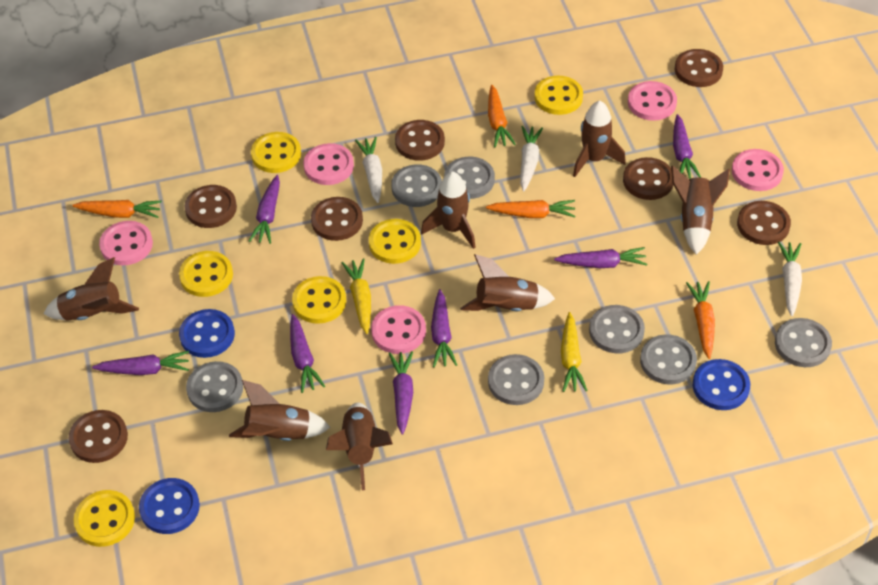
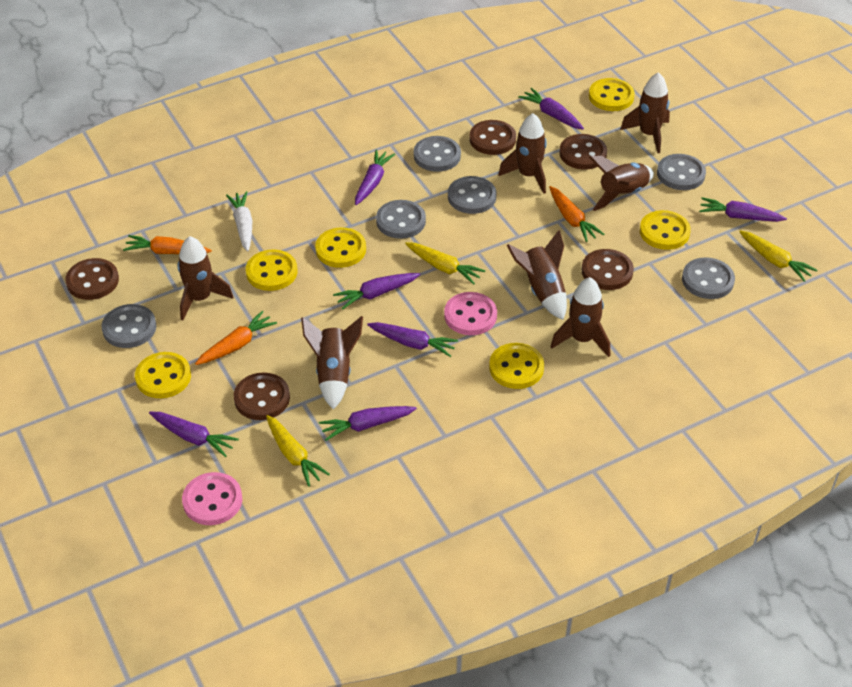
blue button: 3 -> 0
brown button: 7 -> 5
grey button: 7 -> 6
orange carrot: 4 -> 3
pink button: 5 -> 2
white carrot: 3 -> 1
yellow carrot: 2 -> 3

